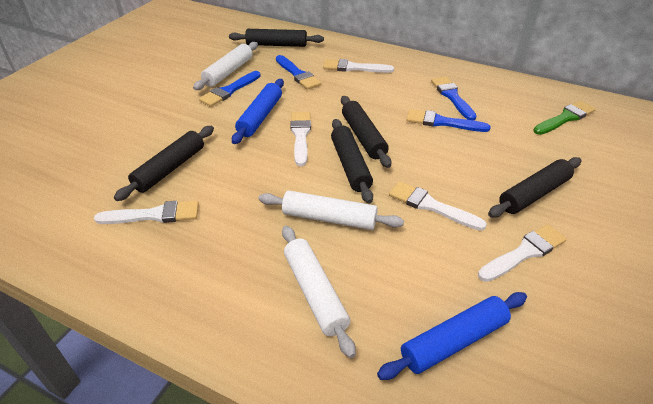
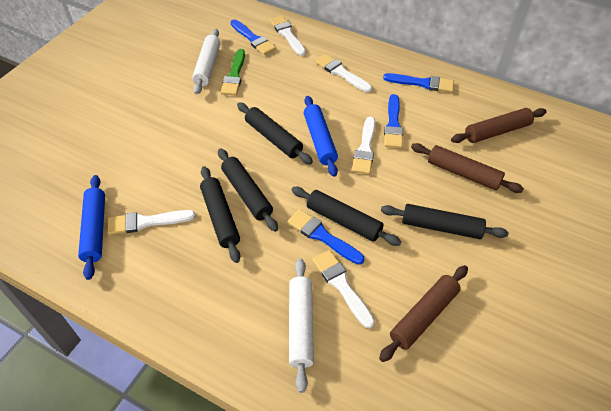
brown rolling pin: 0 -> 3
white rolling pin: 3 -> 2

